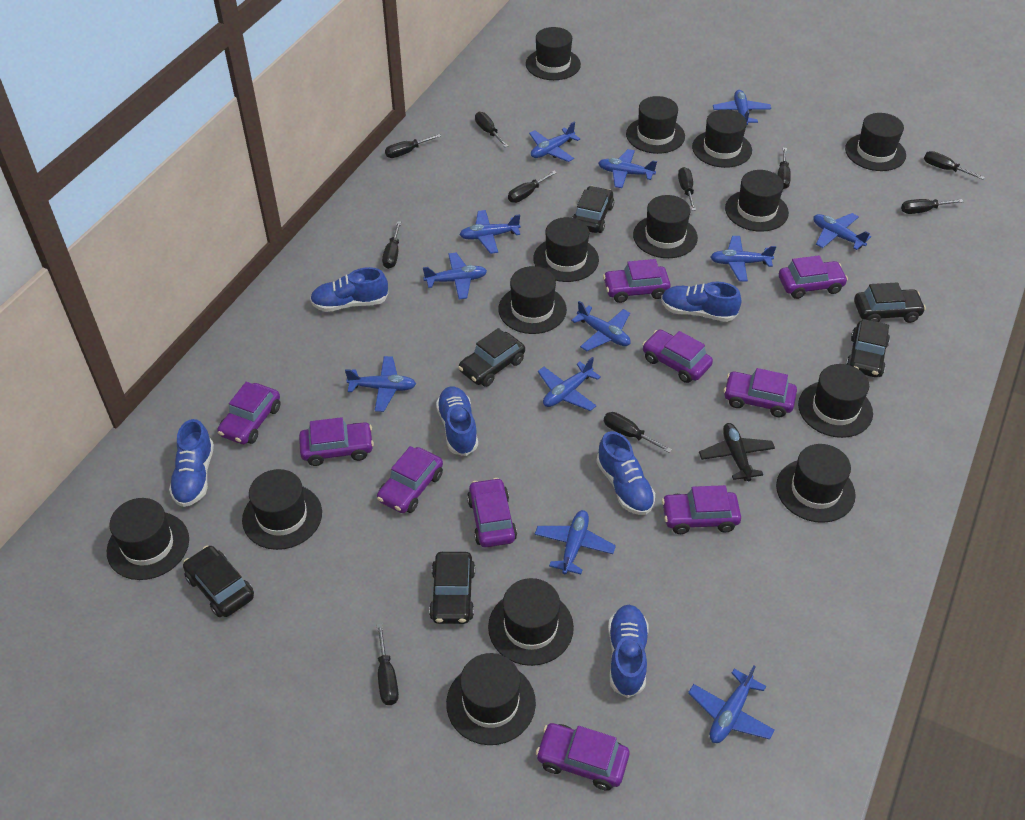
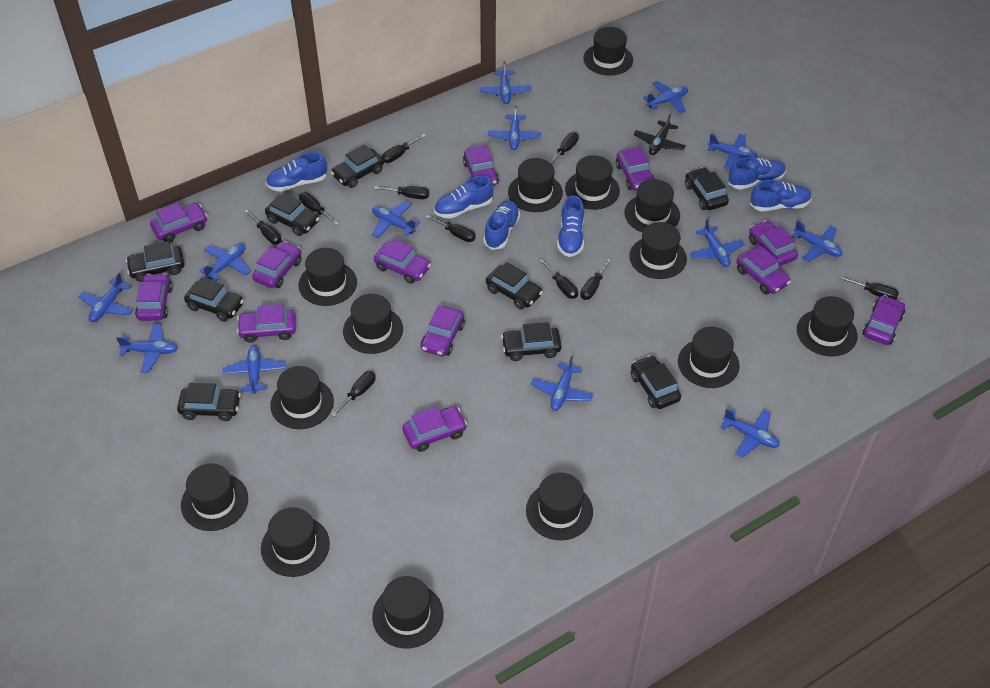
black car: 6 -> 9
blue plane: 12 -> 13
purple car: 10 -> 12

